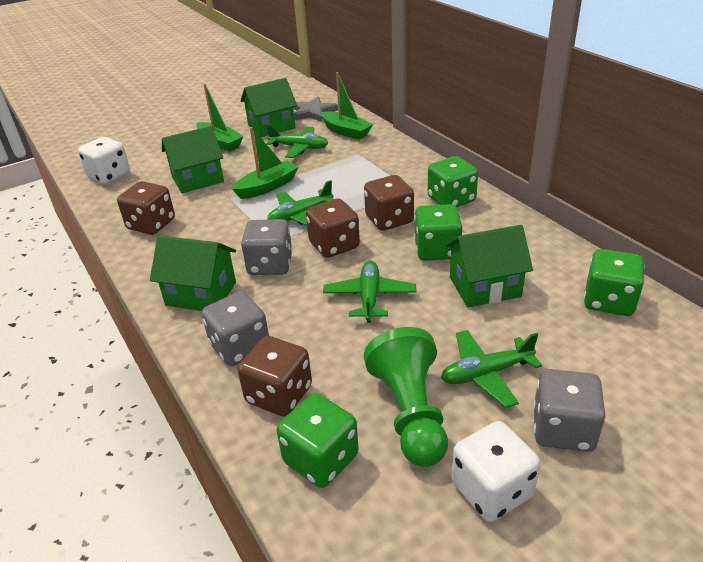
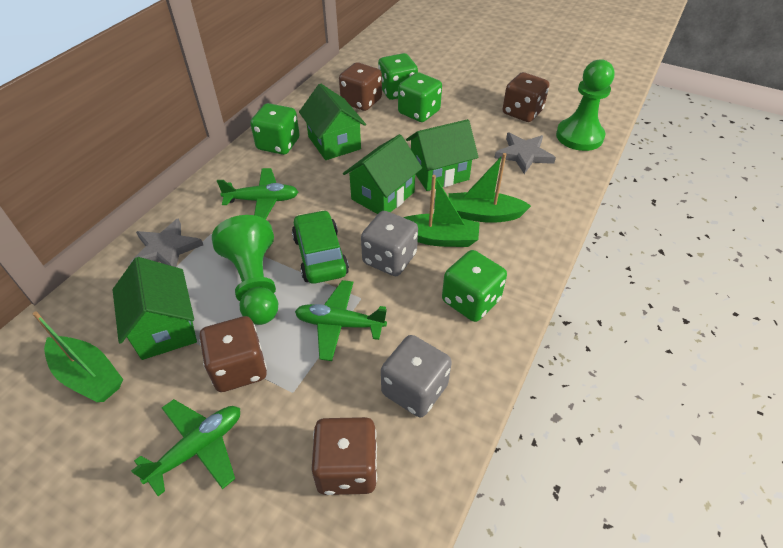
green car: 0 -> 1
green pawn: 1 -> 2
green plane: 4 -> 3
grey dice: 3 -> 2
grey star: 1 -> 2
white dice: 2 -> 0

